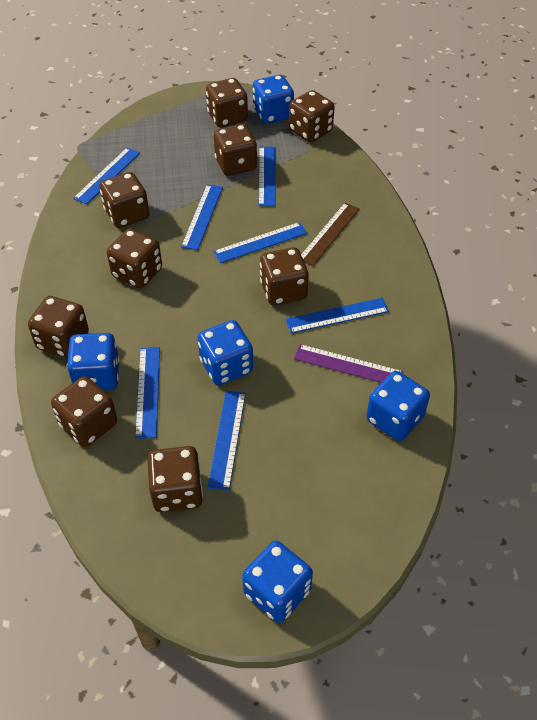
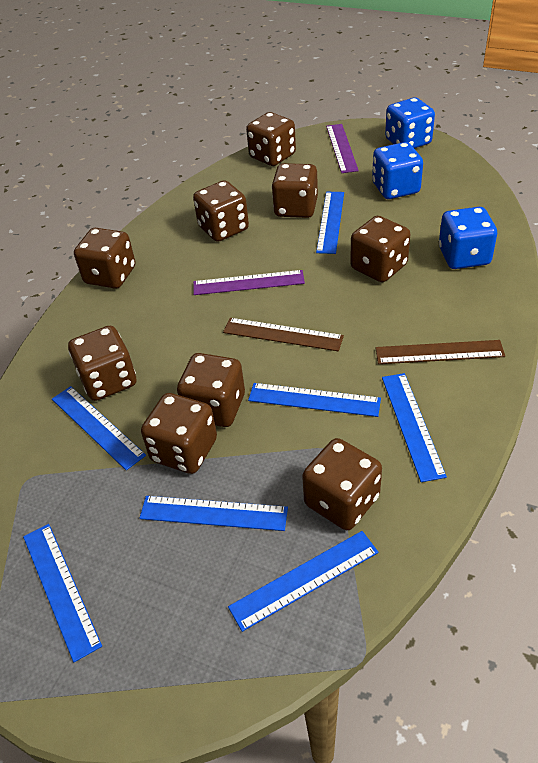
blue dice: 5 -> 3
brown ruler: 1 -> 2
purple ruler: 1 -> 2

